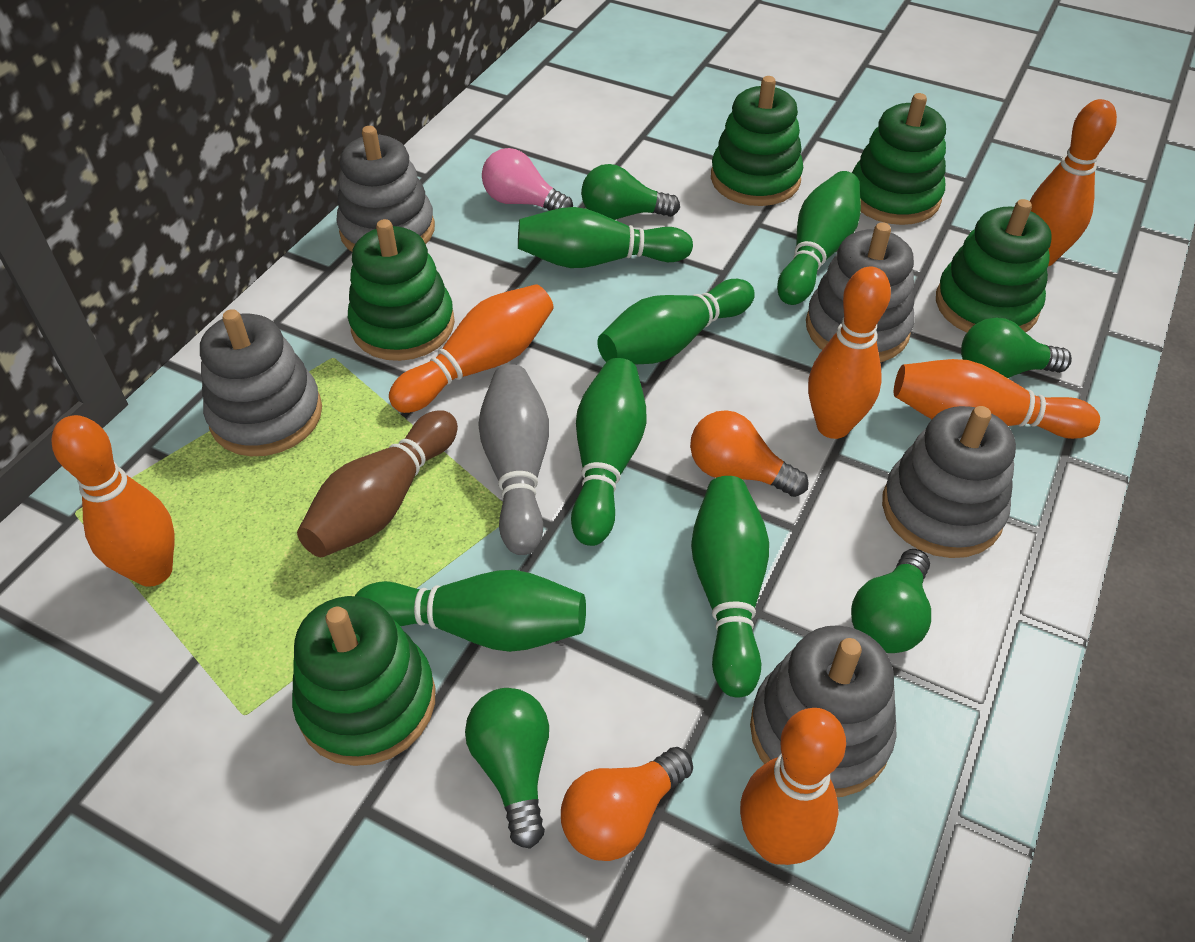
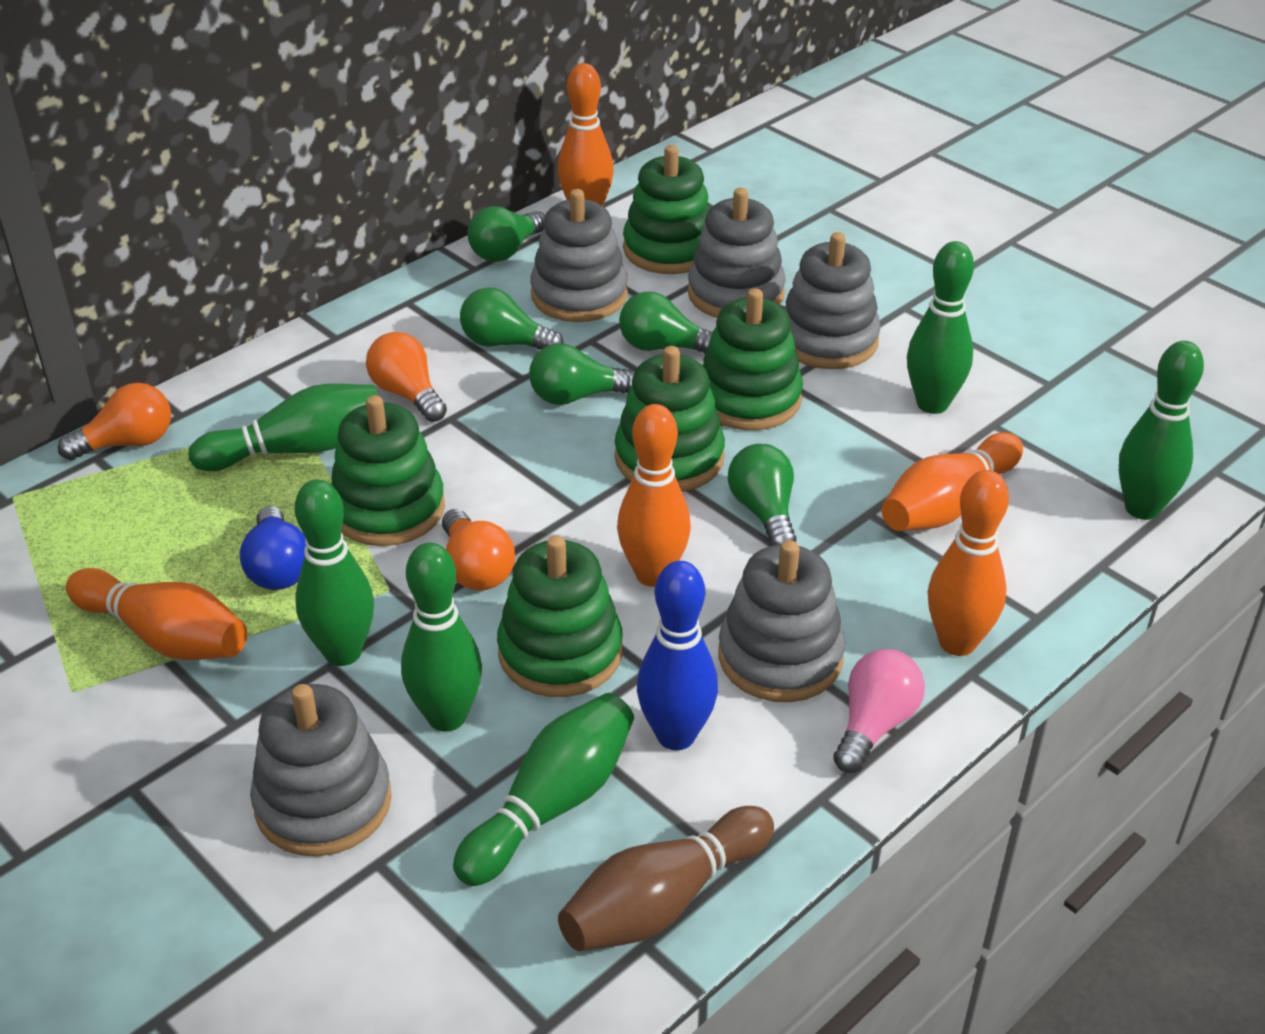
blue bowling pin: 0 -> 1
blue light bulb: 0 -> 1
green light bulb: 4 -> 5
grey bowling pin: 1 -> 0
orange bowling pin: 6 -> 5
orange light bulb: 2 -> 3

